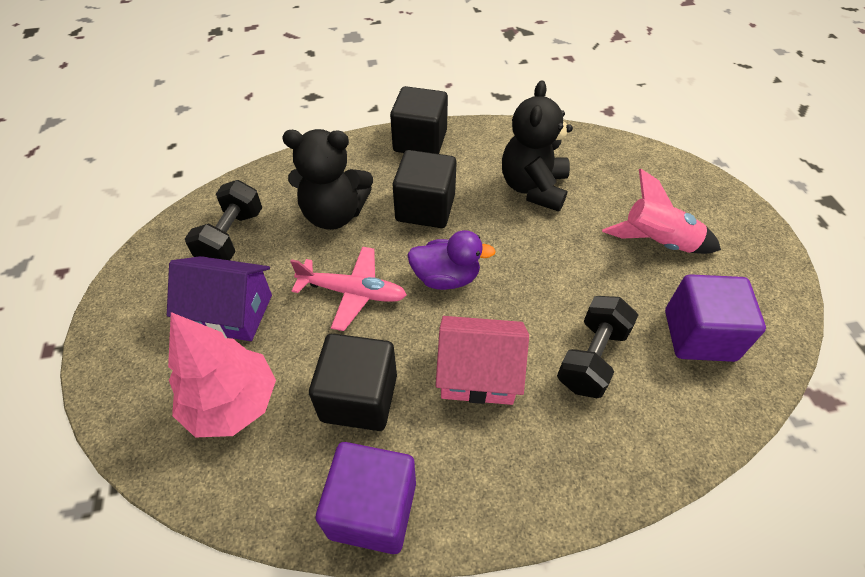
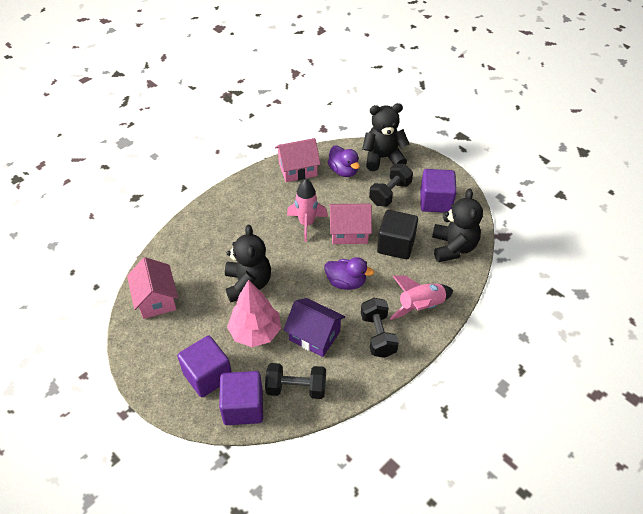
black cube: 3 -> 1
black dumbbell: 2 -> 3
black teddy bear: 2 -> 3
pink house: 1 -> 3
pink plane: 1 -> 0
pink rocket: 1 -> 2
purple cube: 2 -> 3
purple duck: 1 -> 2

